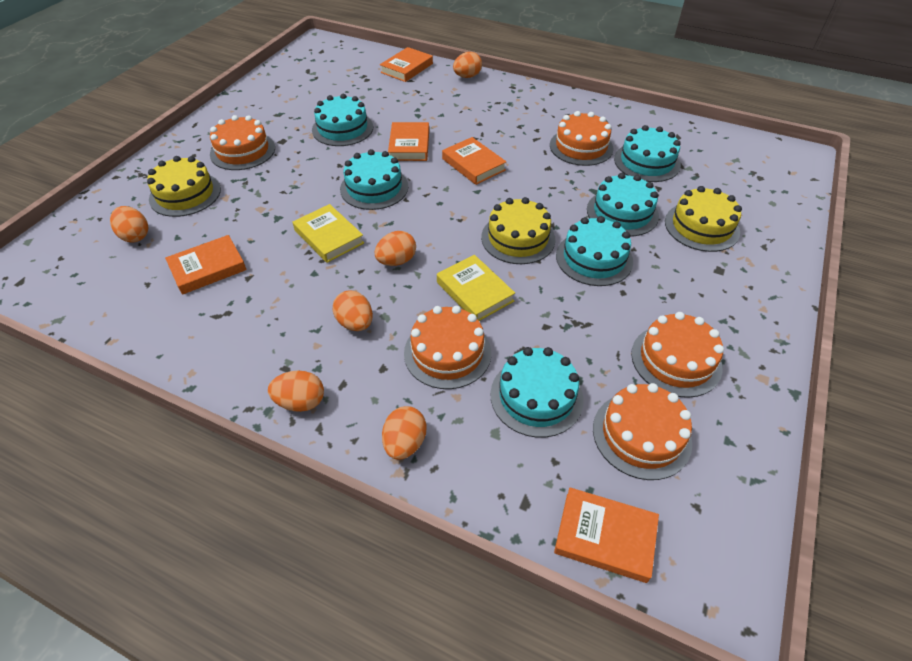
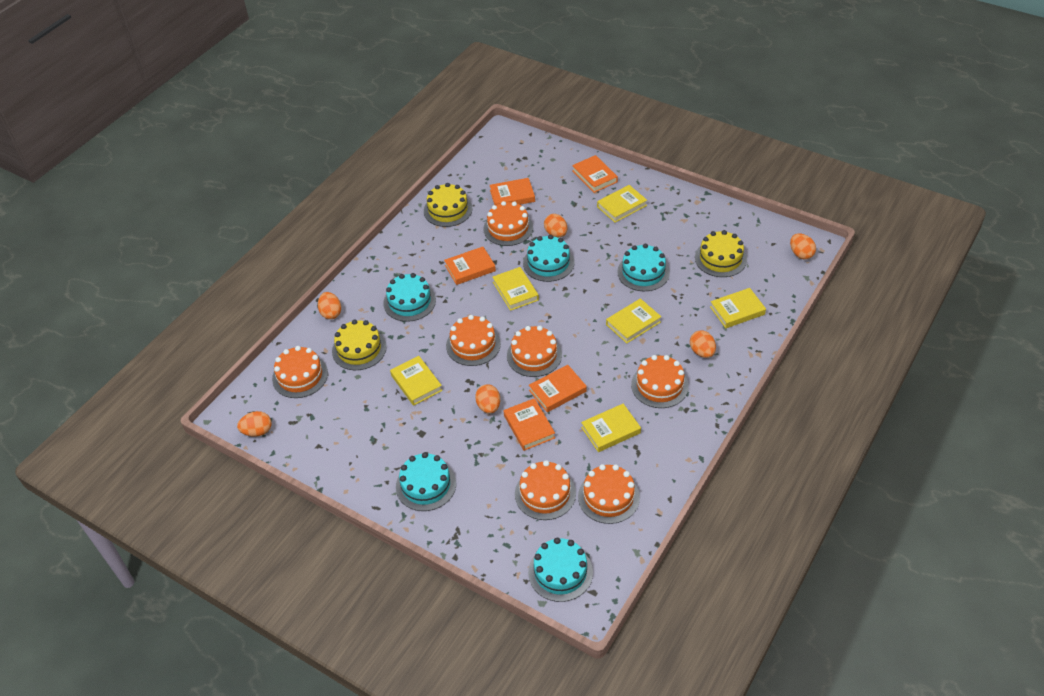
orange cake: 5 -> 7
turquoise cake: 6 -> 5
yellow book: 2 -> 6

